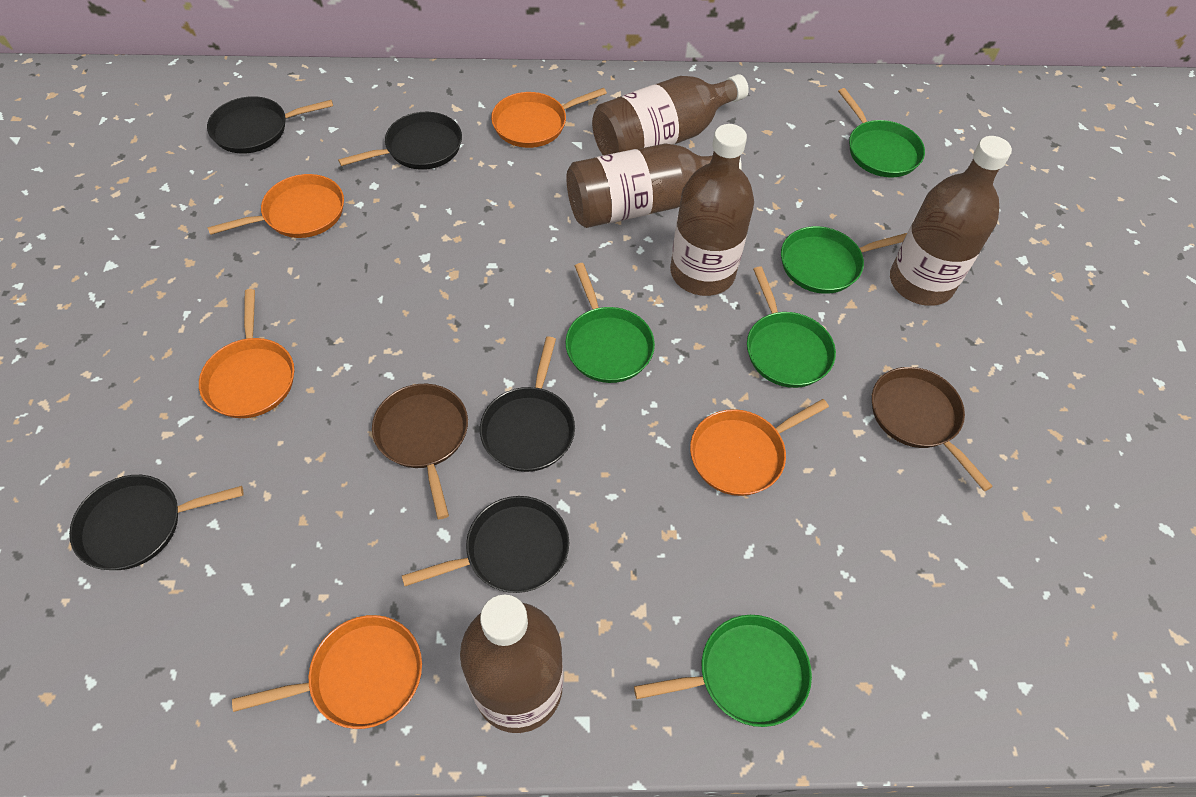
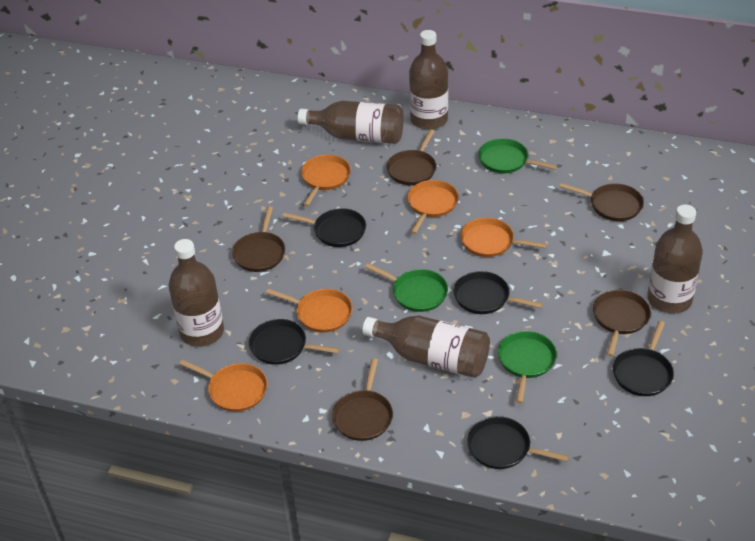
brown pan: 2 -> 5
green pan: 5 -> 3

